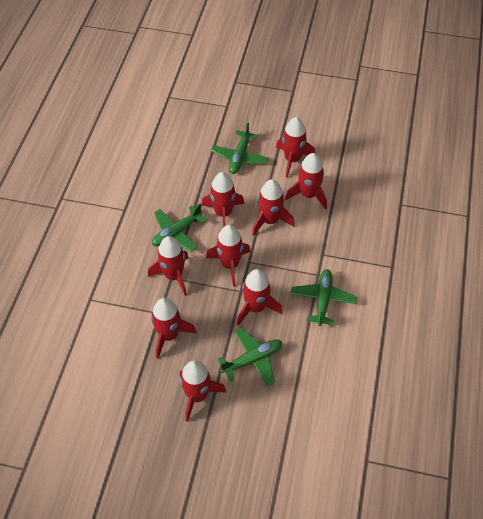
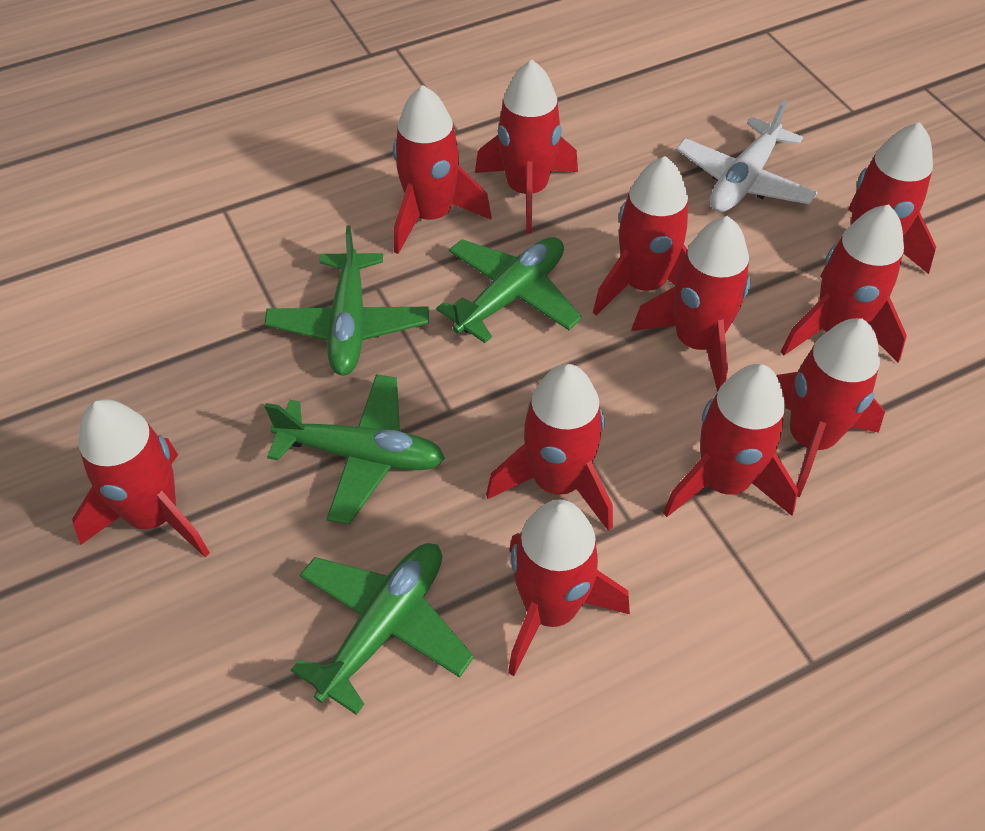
red rocket: 9 -> 11
white plane: 0 -> 1

